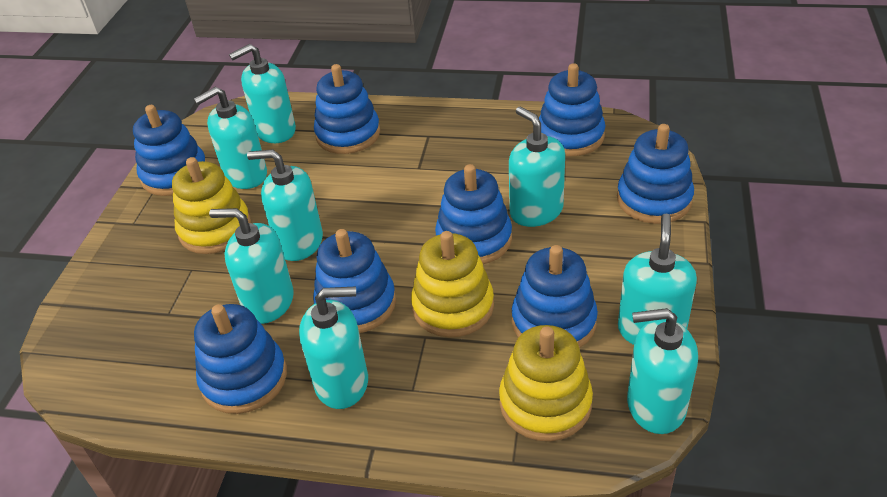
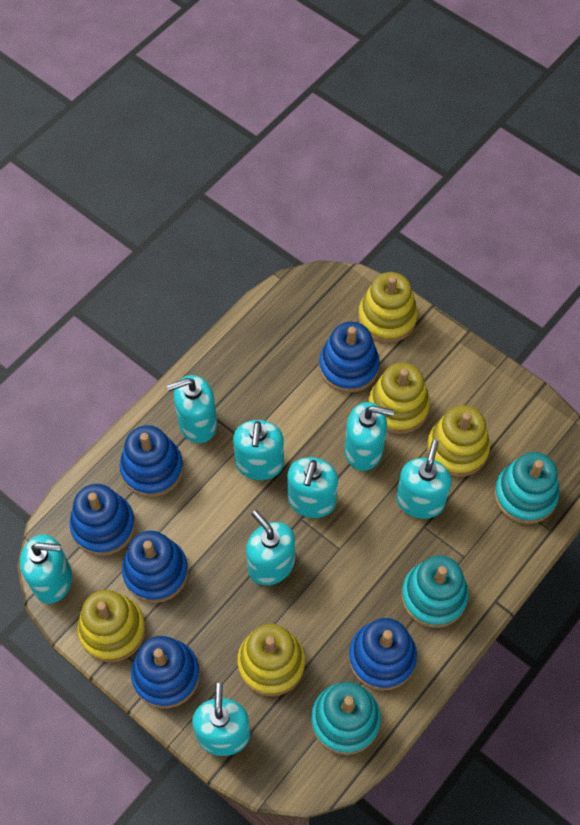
blue stacking toy: 8 -> 6
turquoise stacking toy: 0 -> 3
yellow stacking toy: 3 -> 5

